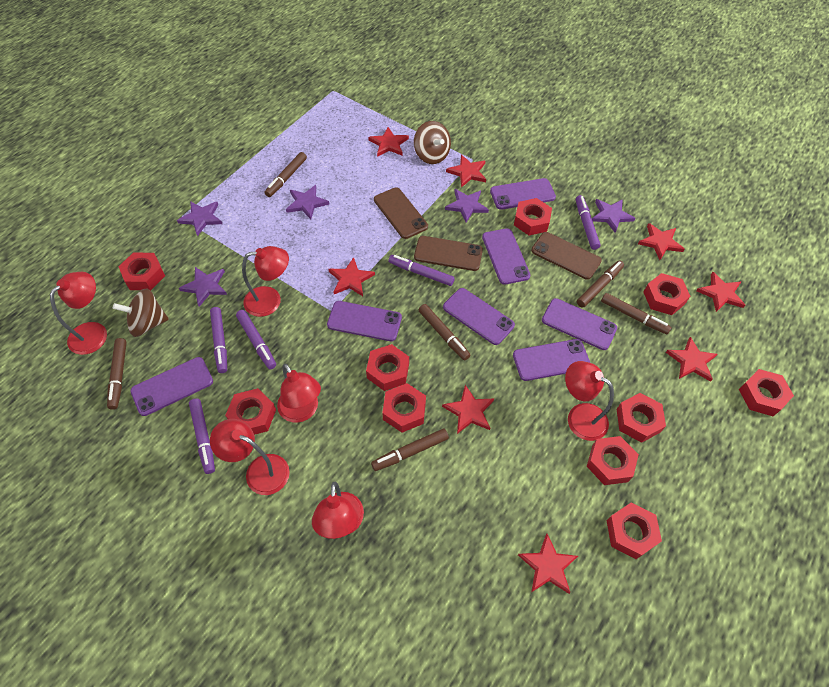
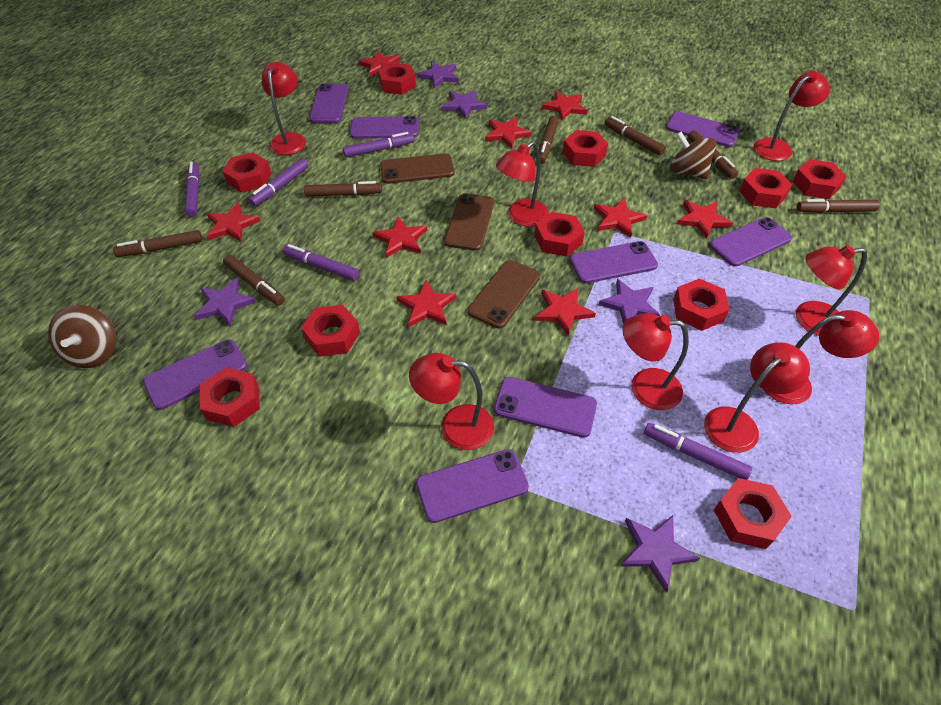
brown marker: 6 -> 7
purple phone: 7 -> 8
red lamp: 6 -> 8
red star: 8 -> 9

